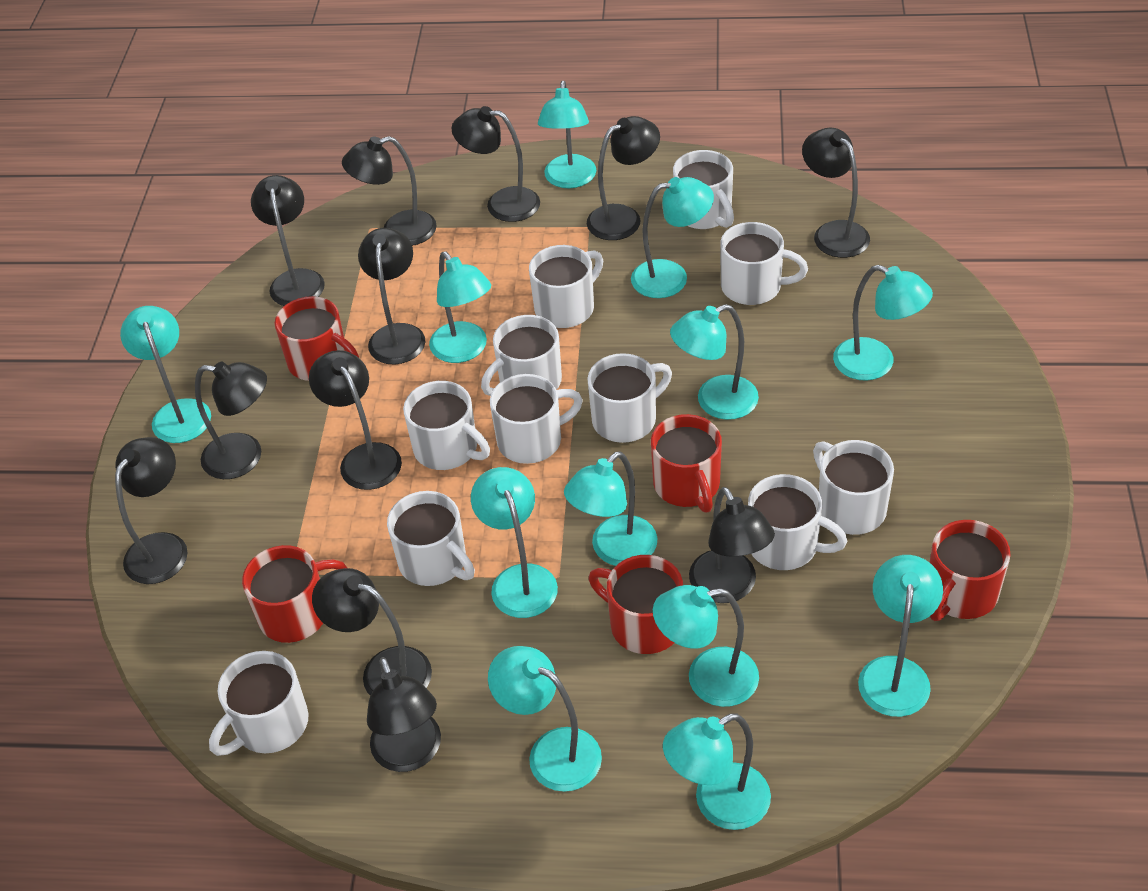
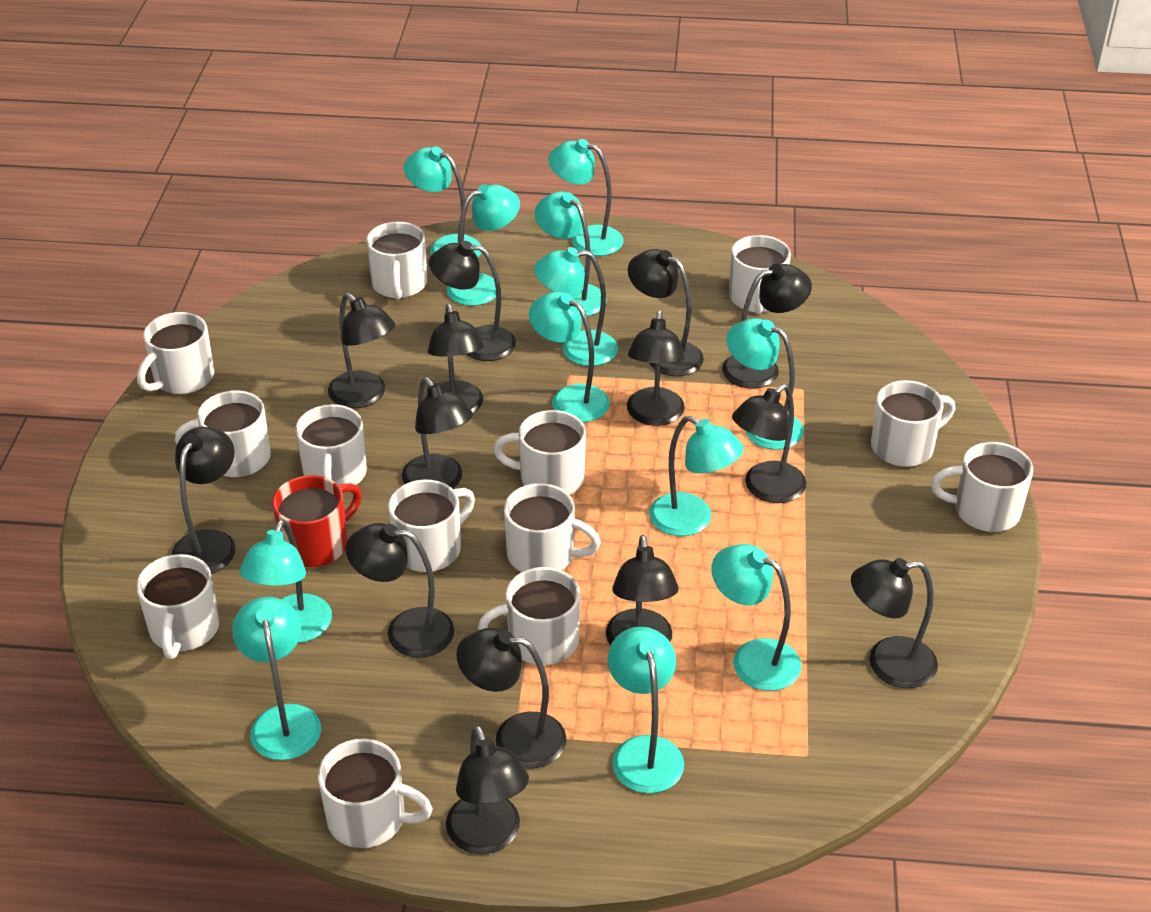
black lamp: 12 -> 14
red mug: 5 -> 1
white mug: 11 -> 13

